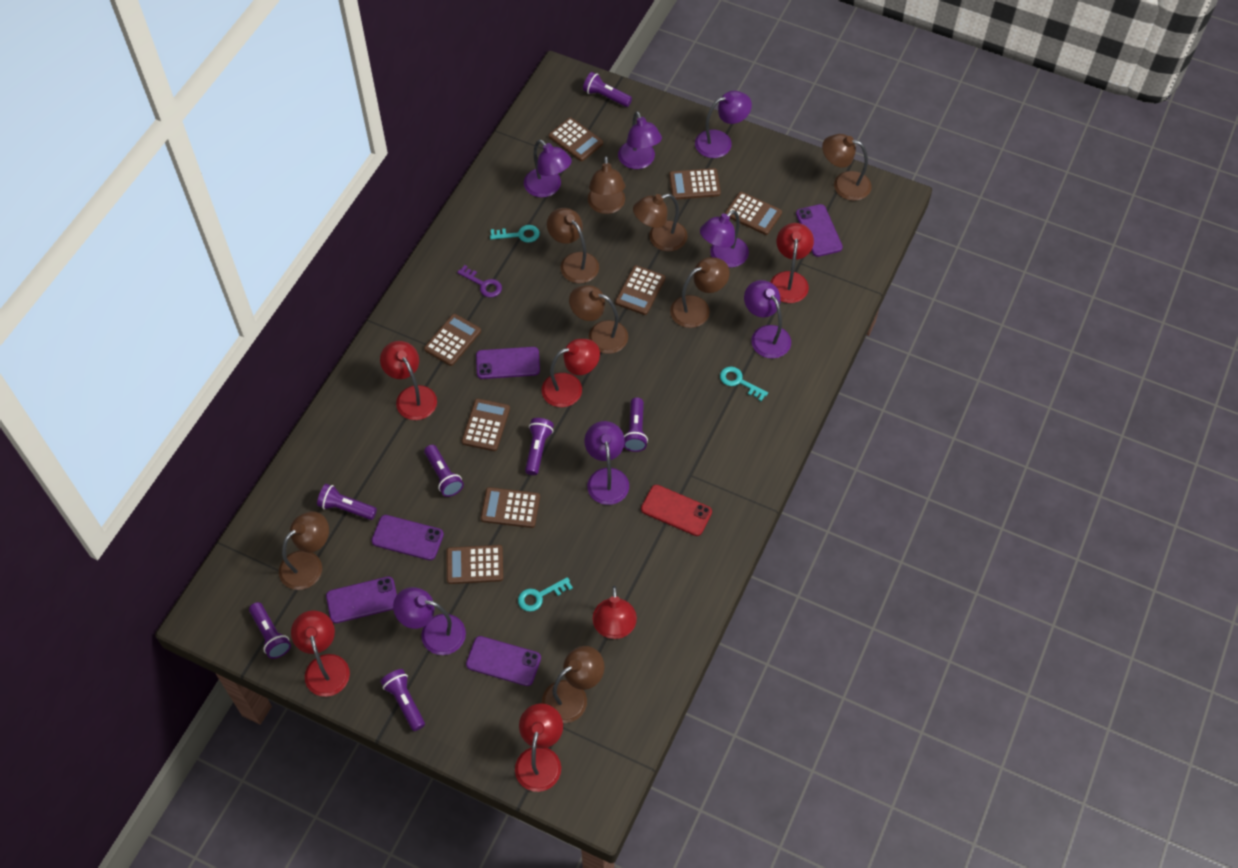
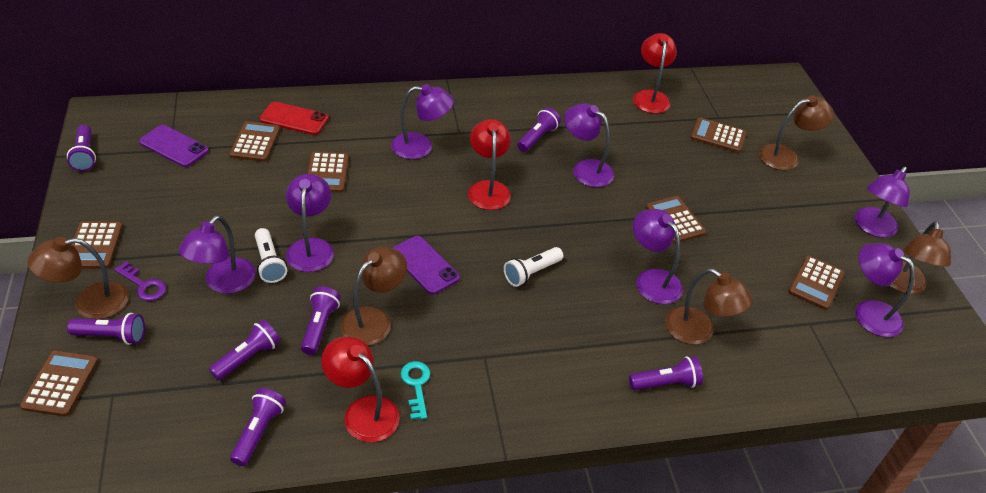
brown calculator: 8 -> 7
brown lamp: 8 -> 5
purple phone: 5 -> 2
red lamp: 6 -> 3
turquoise key: 3 -> 1
white flashlight: 0 -> 2

